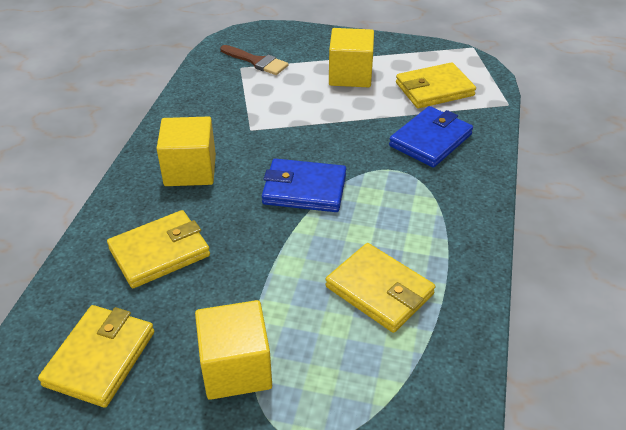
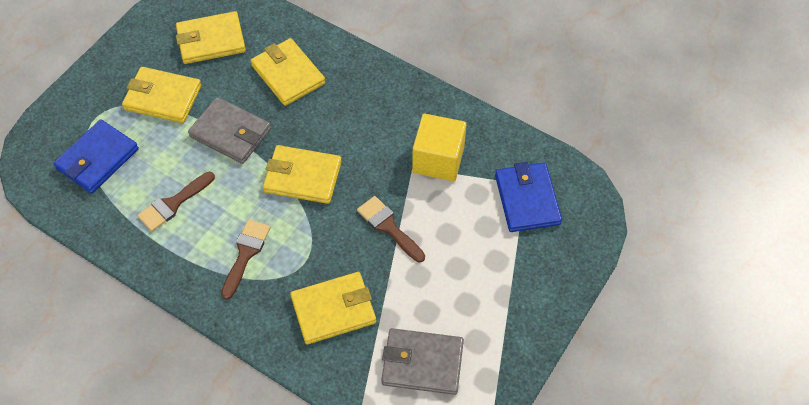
brown brush: 1 -> 3
grey wallet: 0 -> 2
yellow cube: 3 -> 1
yellow wallet: 4 -> 5

